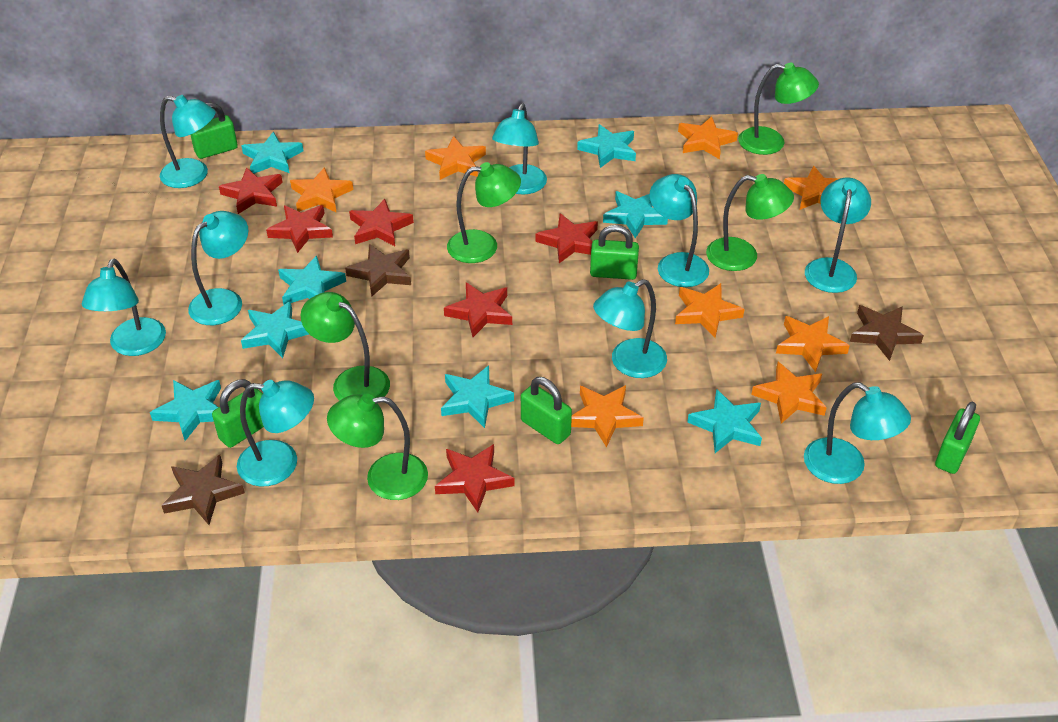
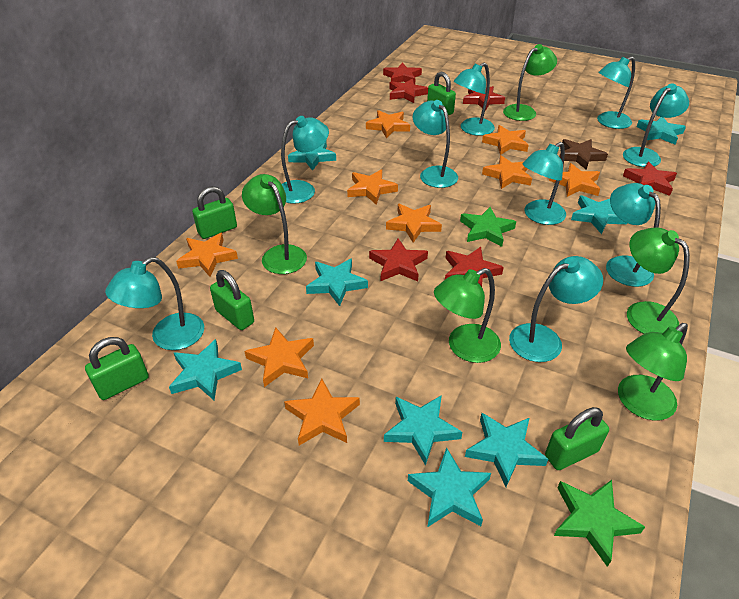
brown star: 3 -> 1
green star: 0 -> 2
orange star: 8 -> 9

